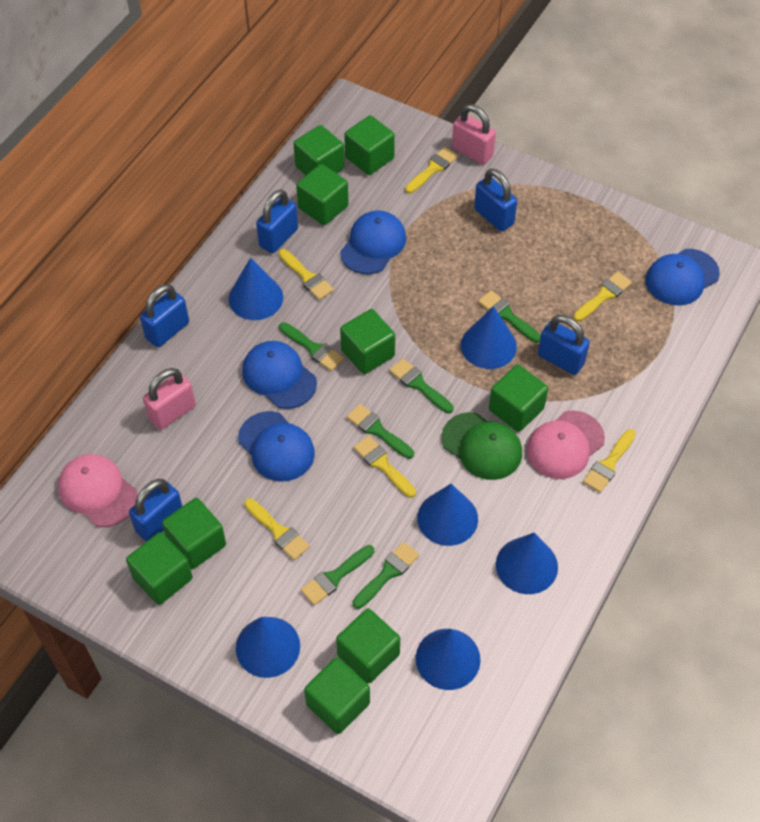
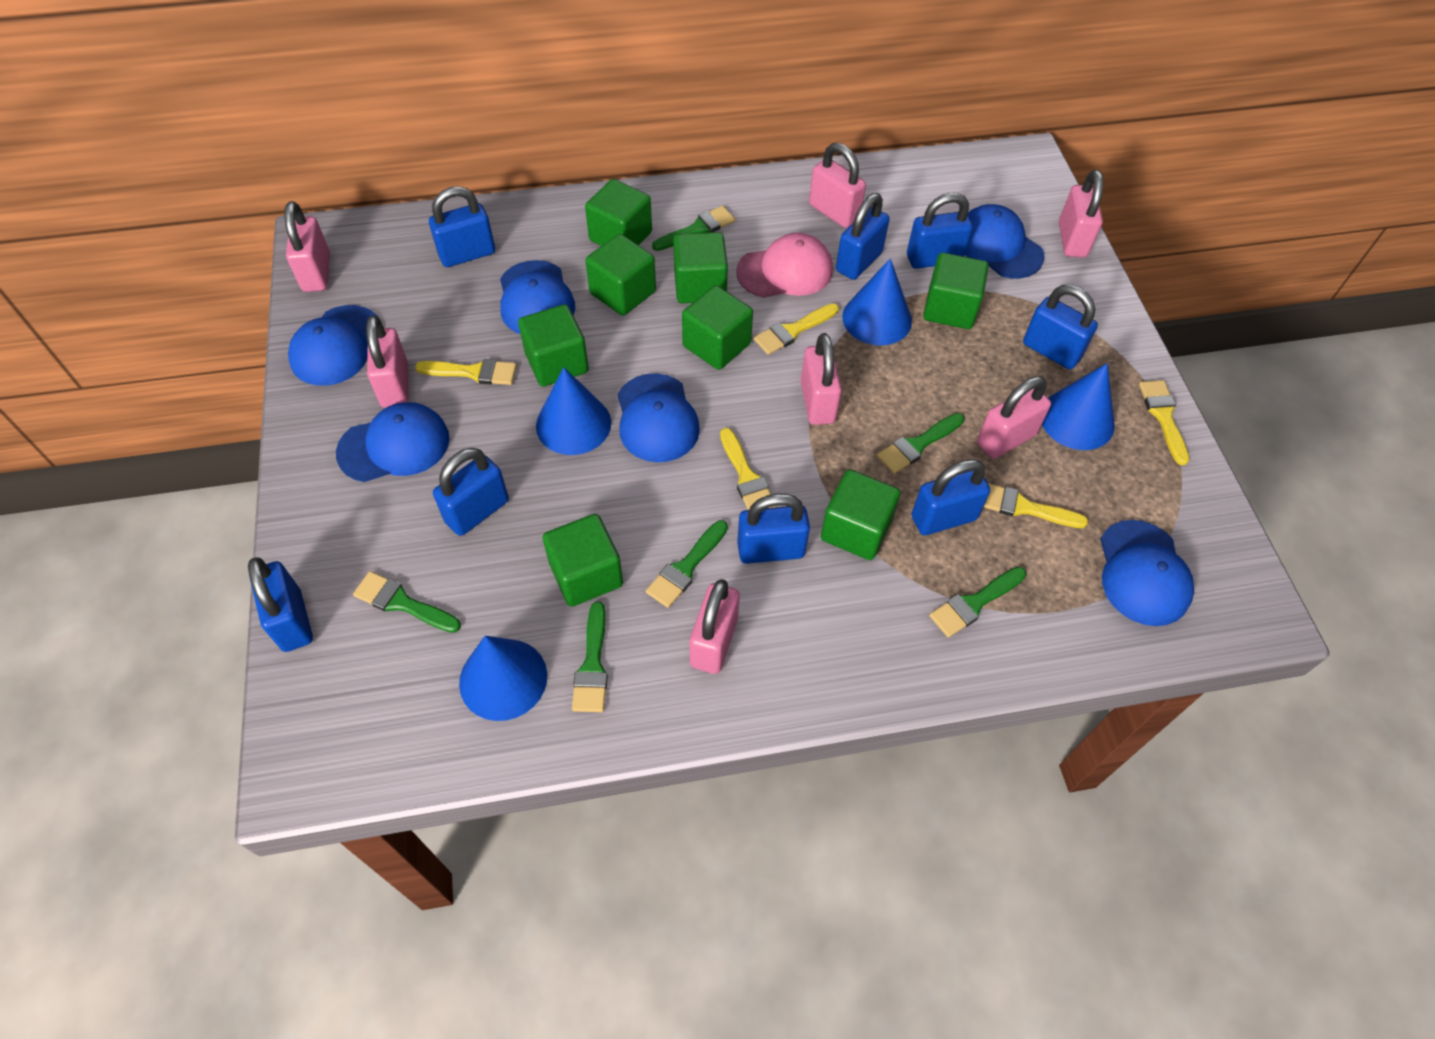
blue cap: 4 -> 6
blue cone: 6 -> 4
blue padlock: 5 -> 8
green cap: 1 -> 0
green cube: 9 -> 8
pink cap: 2 -> 1
pink padlock: 2 -> 7
yellow brush: 6 -> 5

